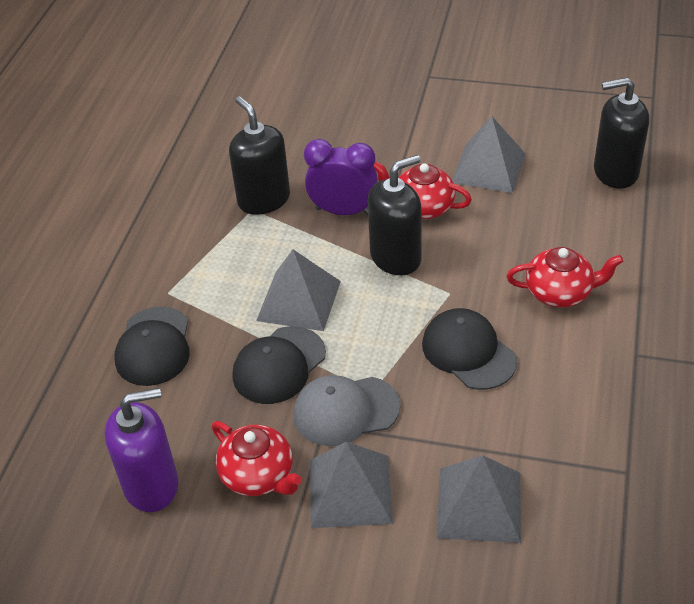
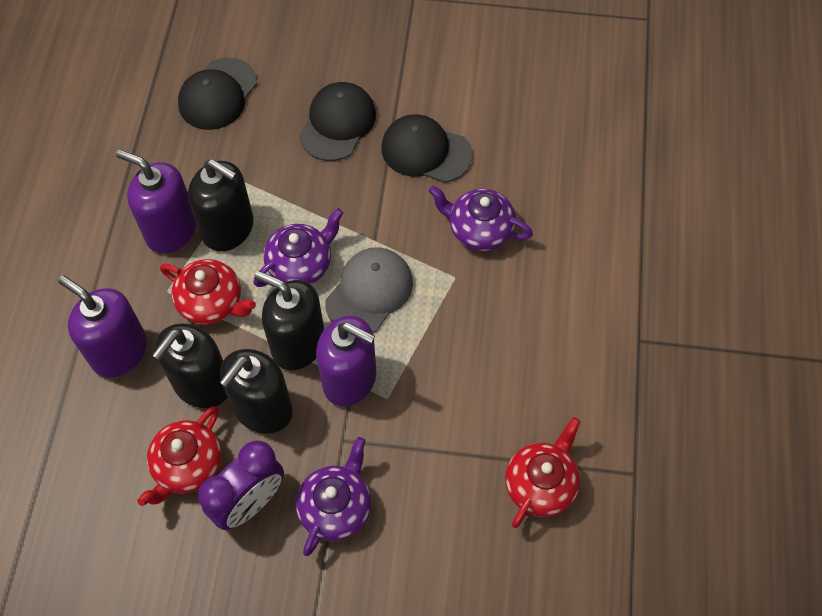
black soap dispenser: 3 -> 4
grey pyramid: 4 -> 0
purple soap dispenser: 1 -> 3
purple teapot: 0 -> 3

